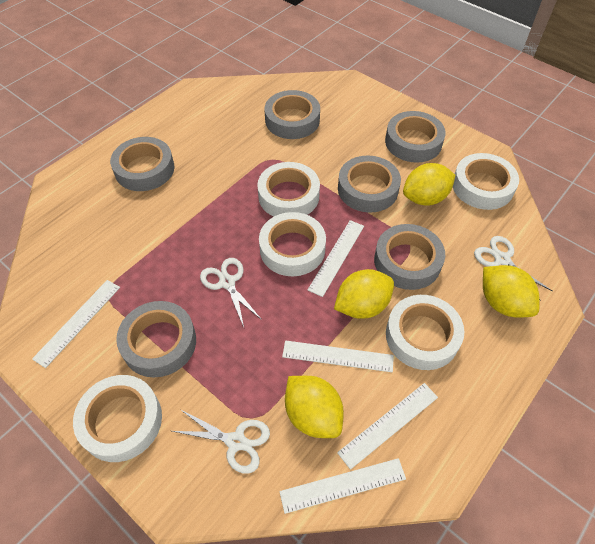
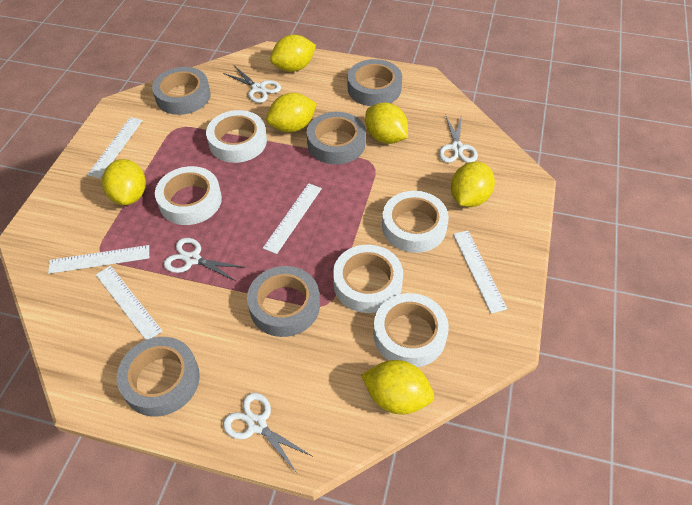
grey tape: 6 -> 5
white scissors: 3 -> 4
yellow lemon: 4 -> 6

